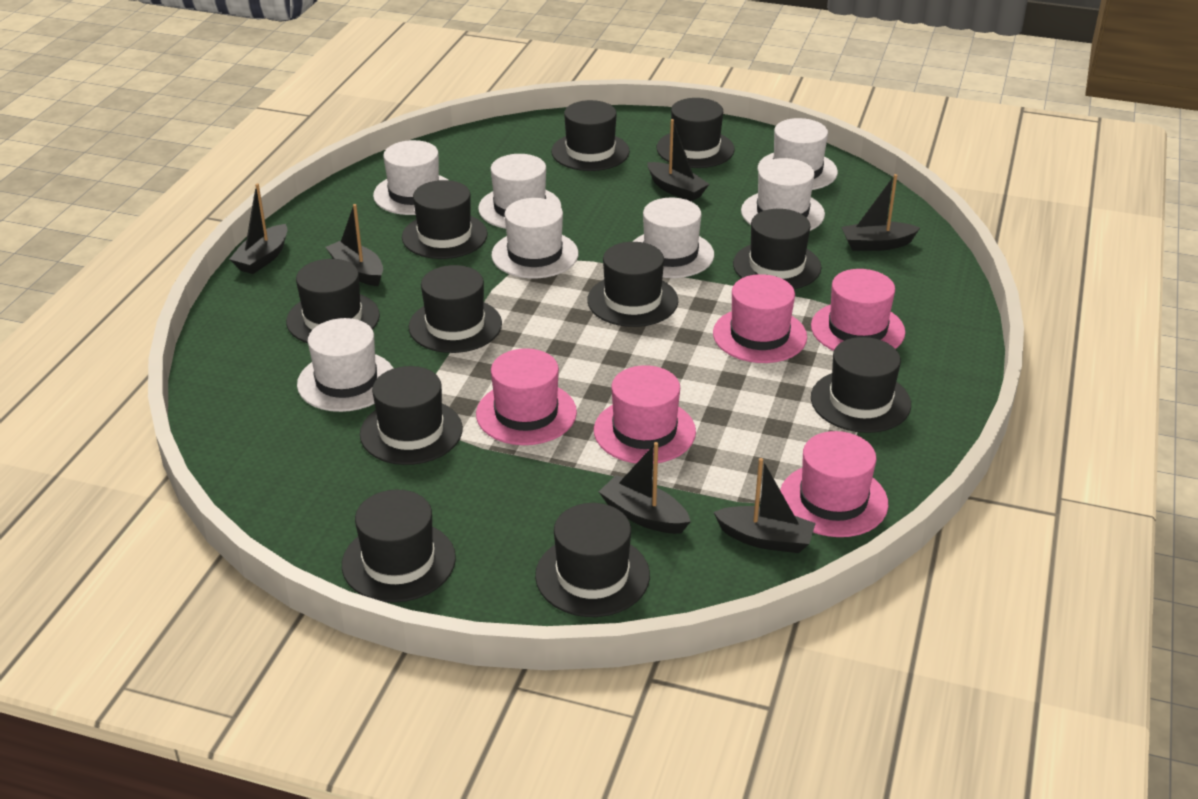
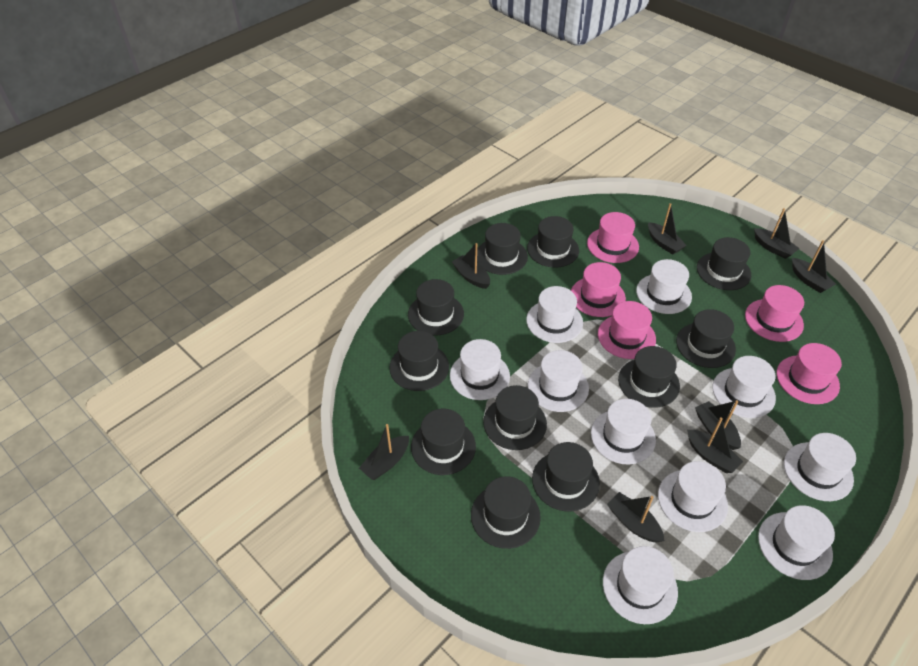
black boat: 6 -> 8
white hat: 7 -> 10

